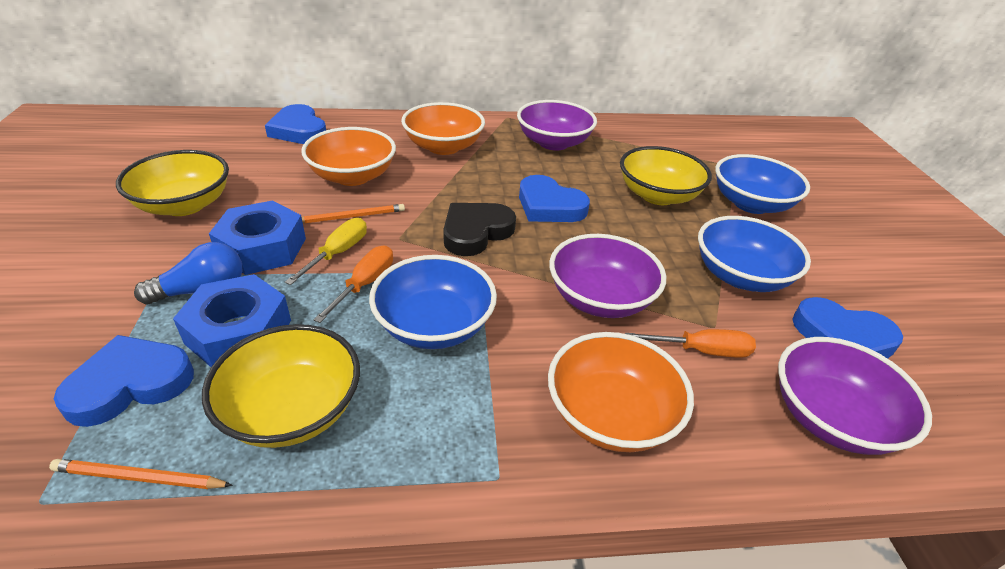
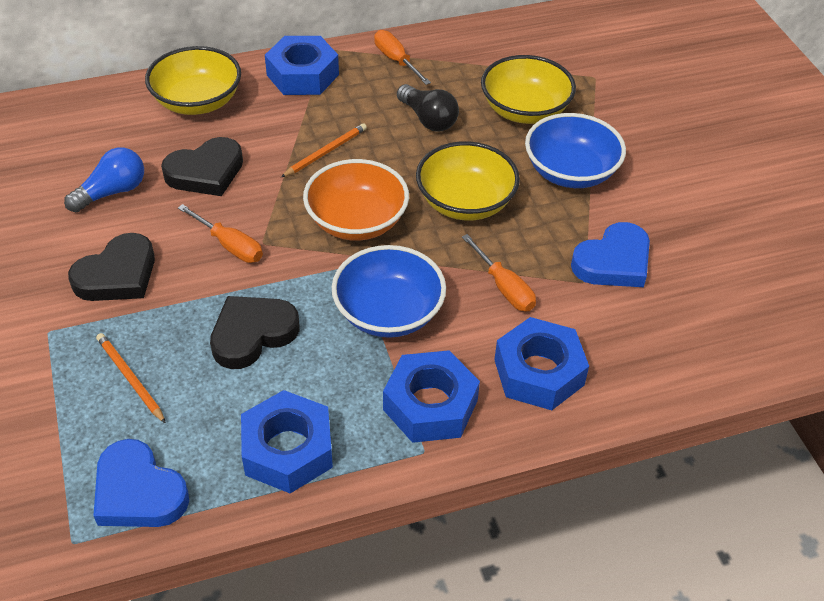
black heart: 1 -> 3
black light bulb: 0 -> 1
blue bowl: 3 -> 2
blue heart: 4 -> 2
blue nut: 2 -> 4
orange bowl: 3 -> 1
orange screwdriver: 2 -> 3
purple bowl: 3 -> 0
yellow screwdriver: 1 -> 0

